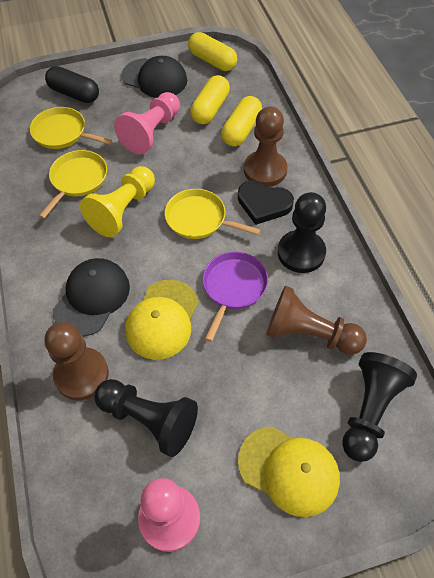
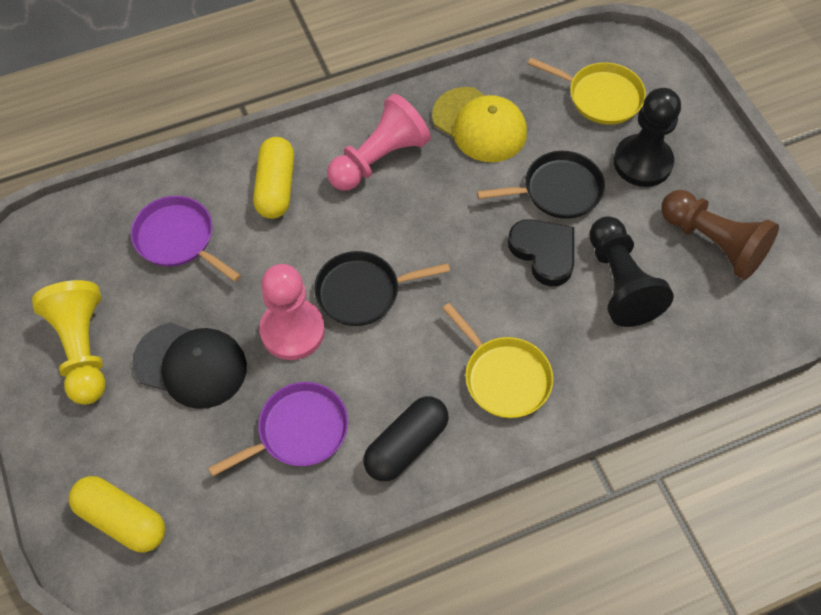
black cap: 2 -> 1
black pan: 0 -> 2
black pawn: 3 -> 2
brown pawn: 3 -> 1
purple pan: 1 -> 2
yellow cap: 2 -> 1
yellow capsule: 3 -> 2
yellow pan: 3 -> 2

